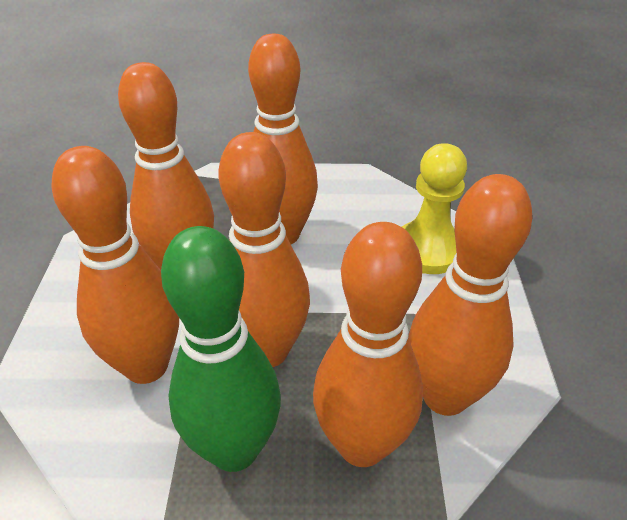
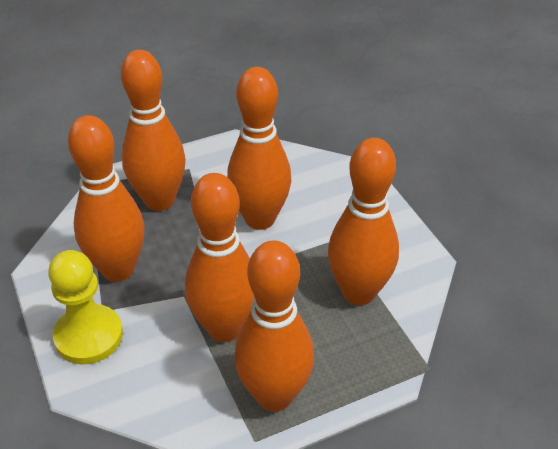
green bowling pin: 1 -> 0

